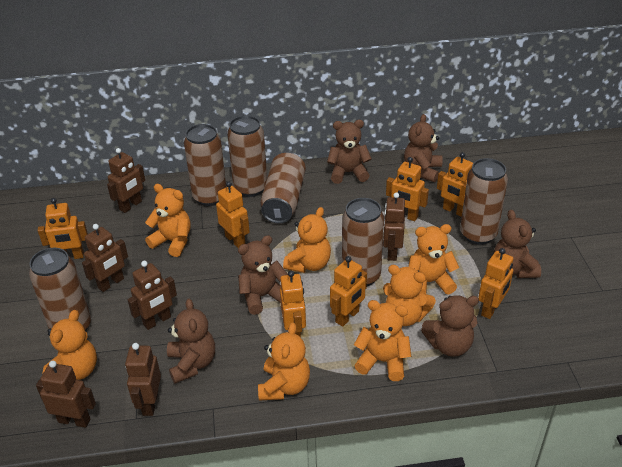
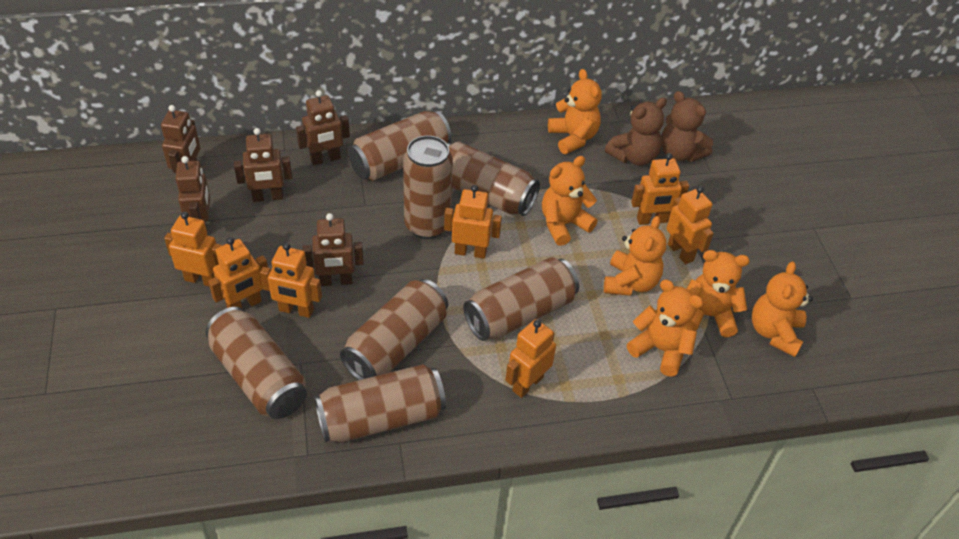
brown can: 6 -> 7
brown robot: 6 -> 5
brown teddy bear: 6 -> 2
orange teddy bear: 7 -> 6

